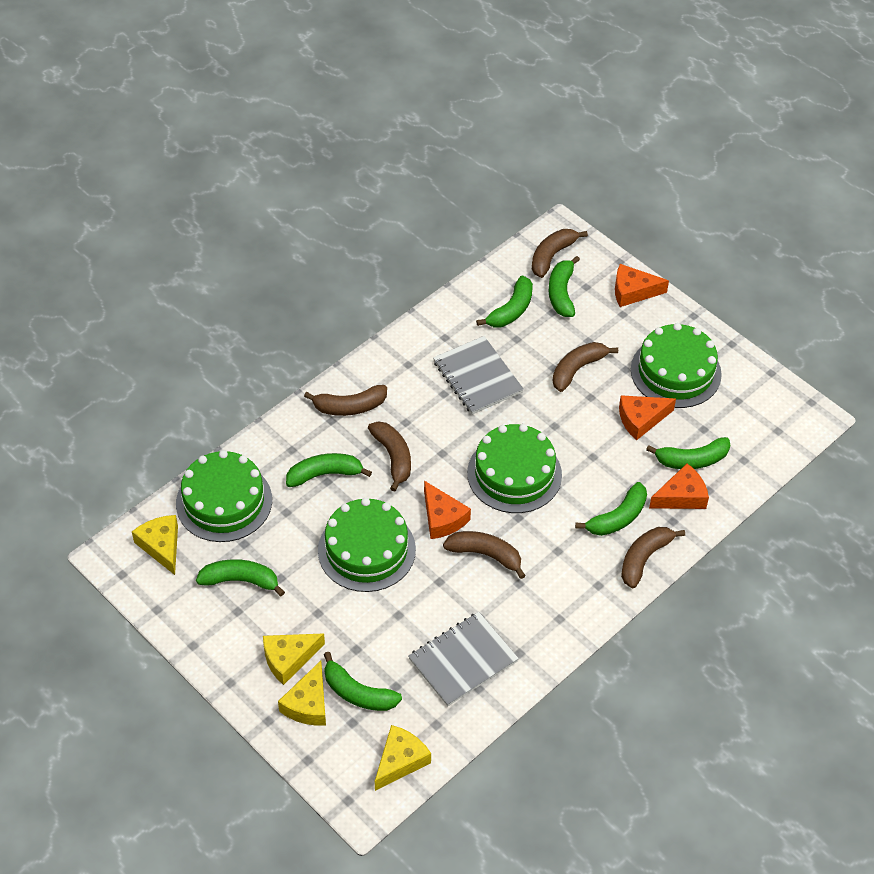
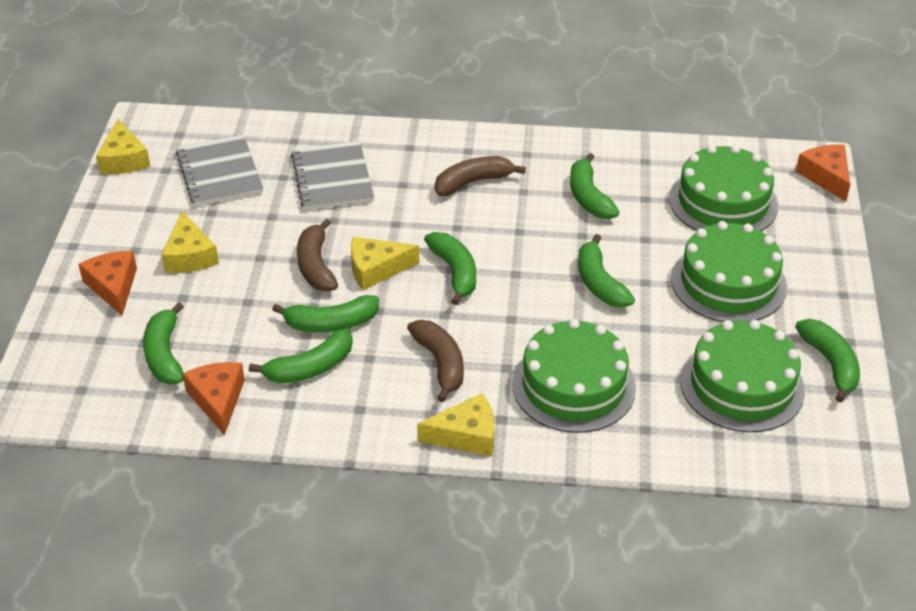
brown banana: 6 -> 3
orange cheese: 4 -> 3

